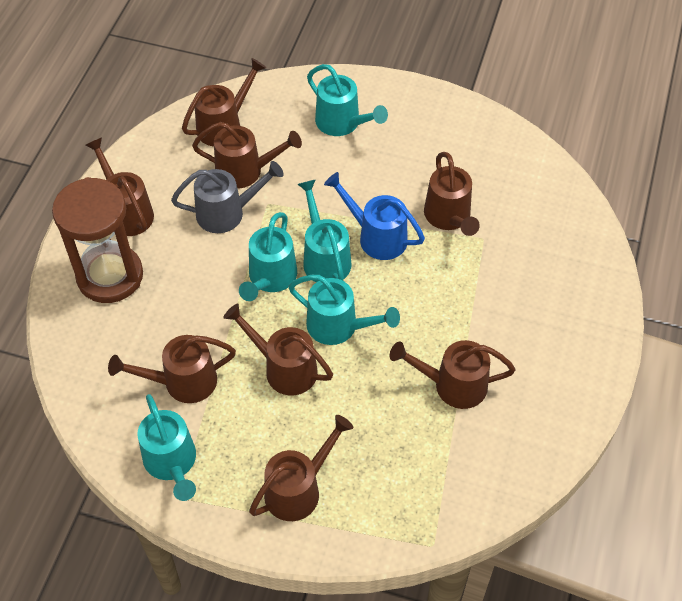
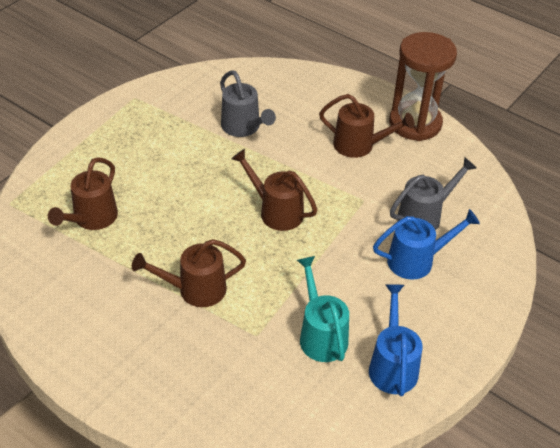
blue watering can: 1 -> 2
brown watering can: 8 -> 4
grey watering can: 1 -> 2
turquoise watering can: 5 -> 1

